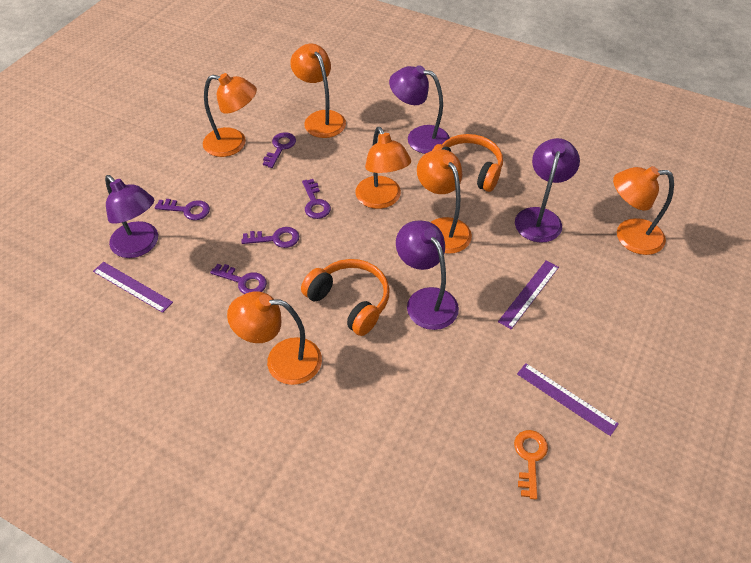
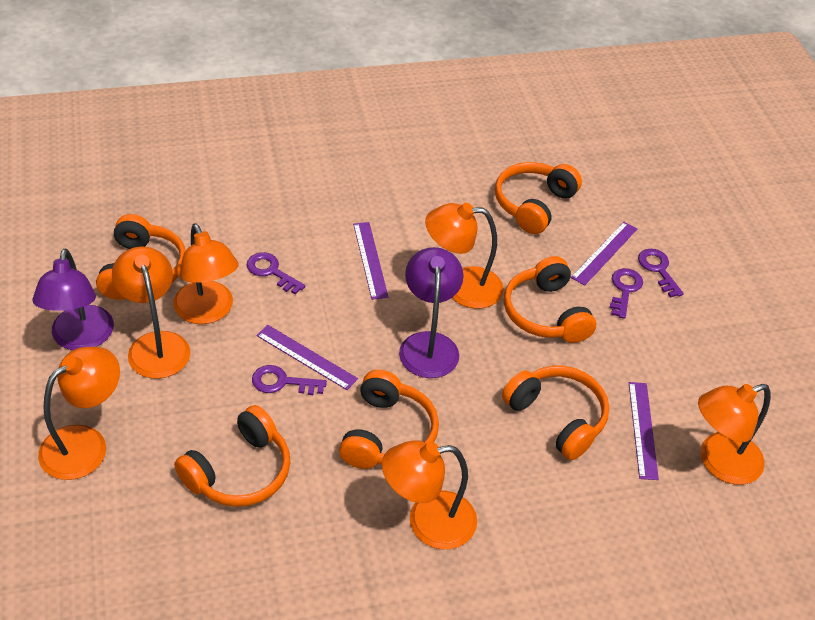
orange headphones: 2 -> 6
orange key: 1 -> 0
purple key: 5 -> 4
purple lamp: 4 -> 2
purple ruler: 3 -> 4

